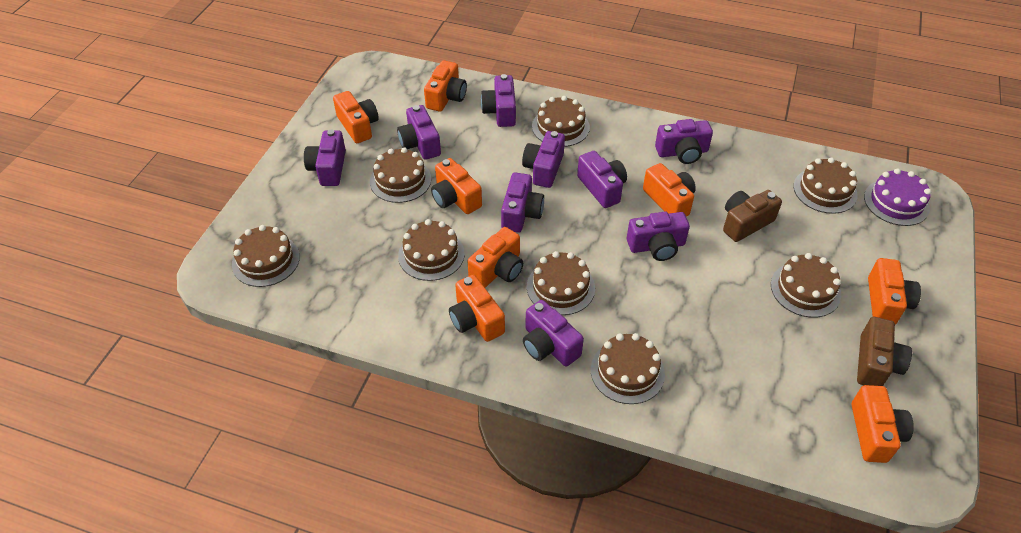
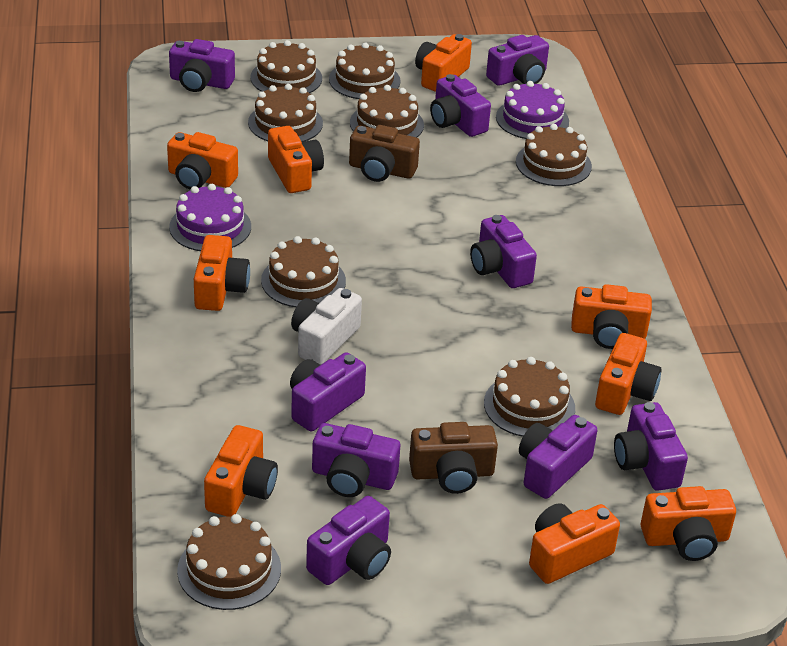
orange camera: 8 -> 9
purple cake: 1 -> 2
white camera: 0 -> 1

